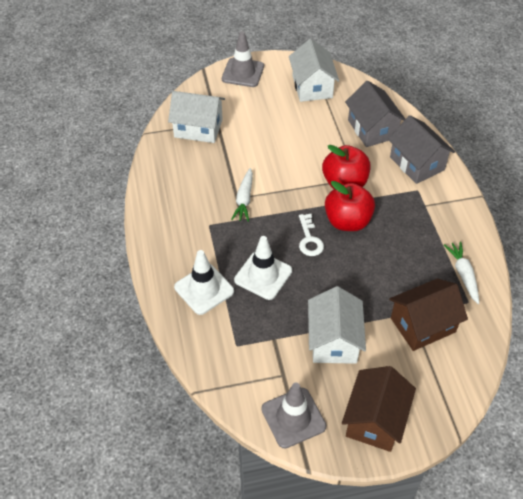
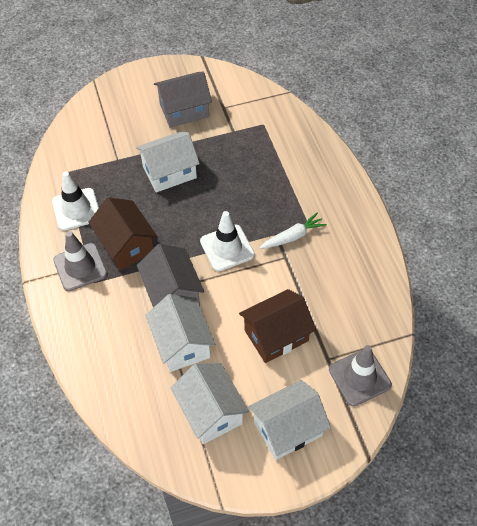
red apple: 2 -> 0
white carrot: 2 -> 1
white house: 3 -> 4
white key: 1 -> 0

